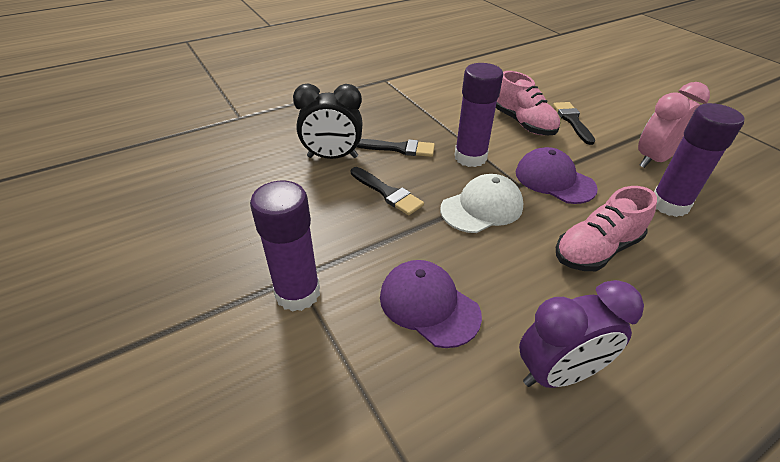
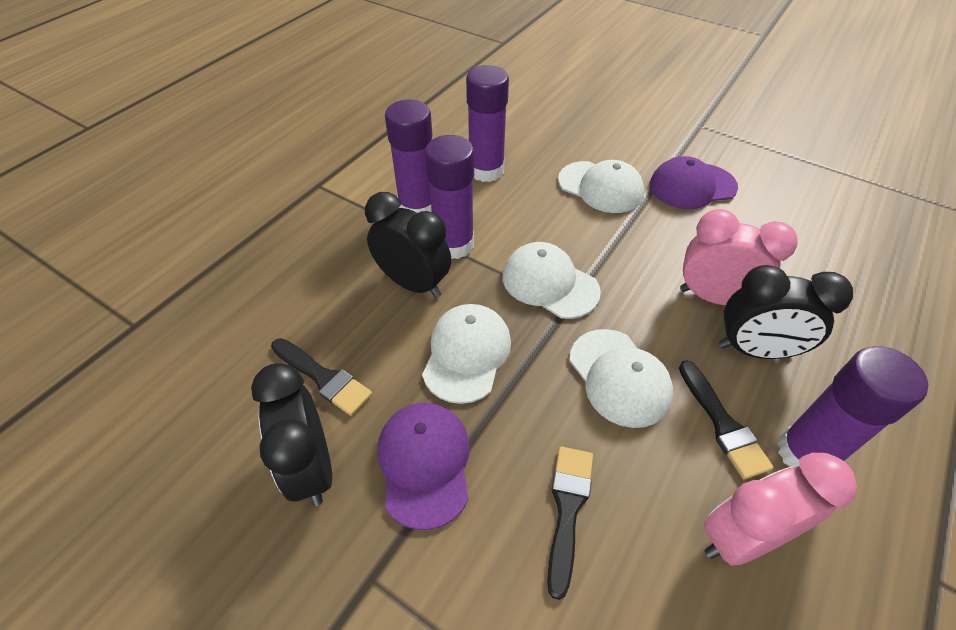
black clock: 1 -> 3
pink clock: 1 -> 2
pink shoe: 2 -> 0
purple clock: 1 -> 0
purple glue stick: 3 -> 4
white cap: 1 -> 4

